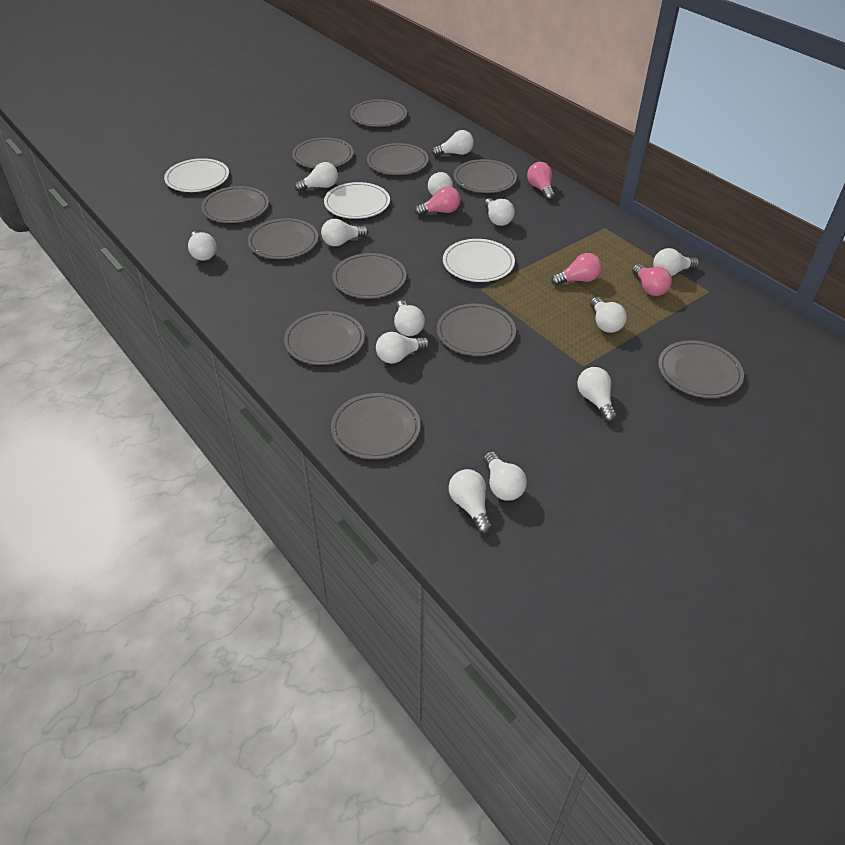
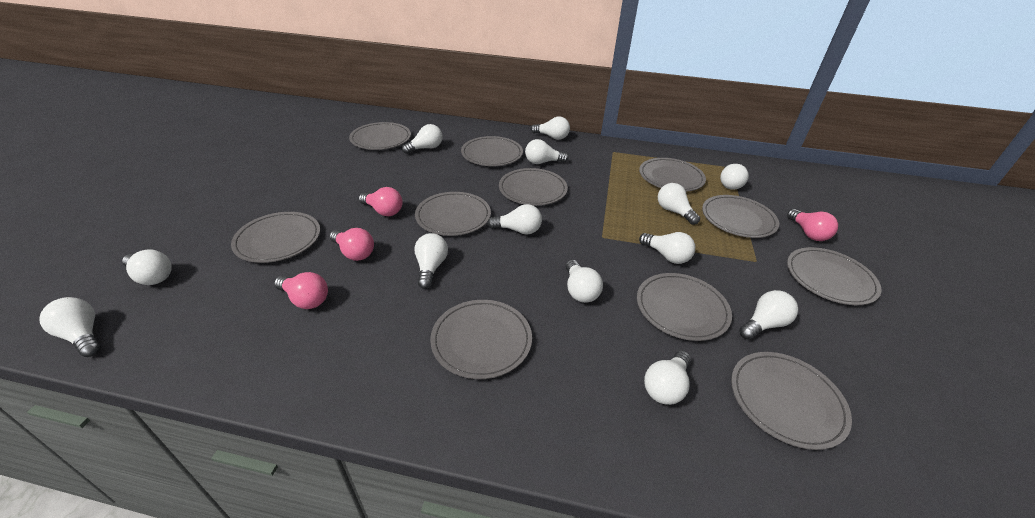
white plate: 3 -> 0

